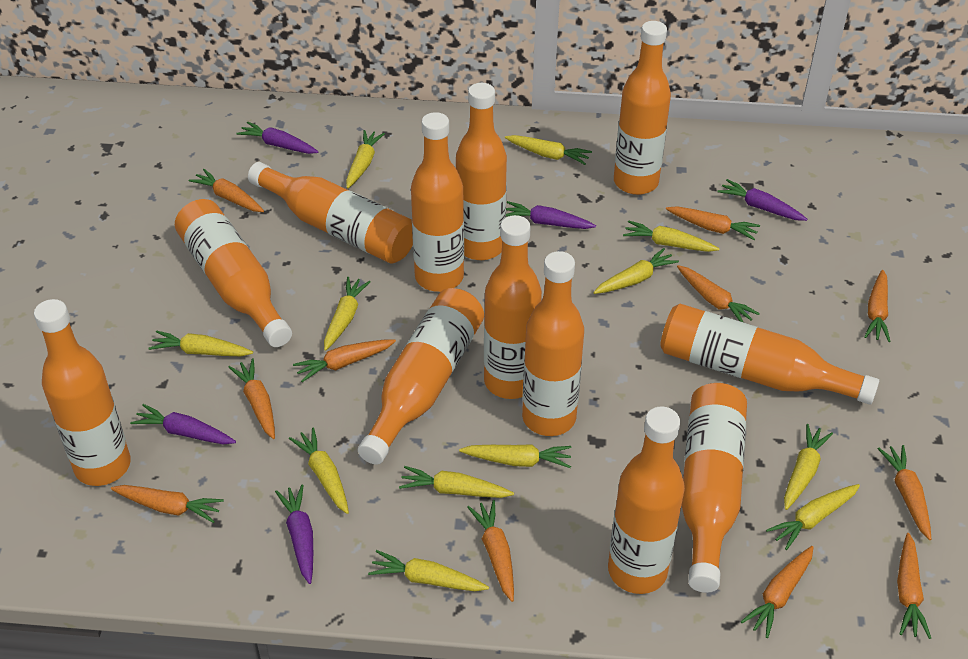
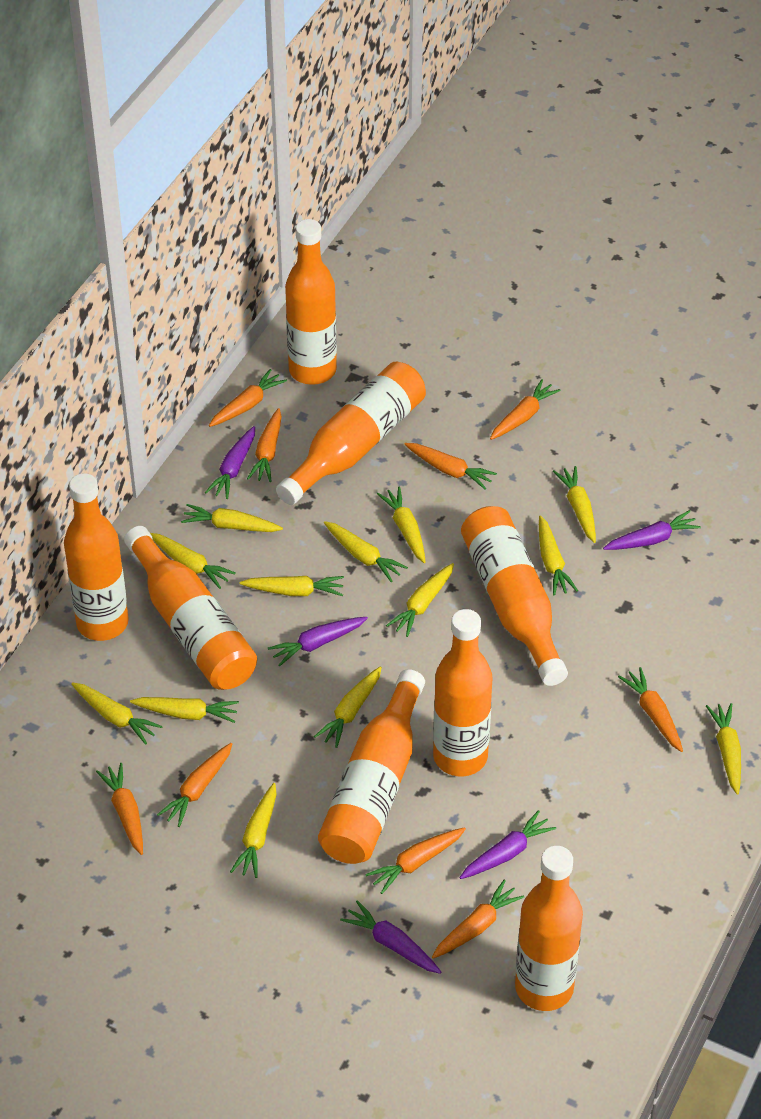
orange bottle: 12 -> 8
orange carrot: 11 -> 9
yellow carrot: 12 -> 13

